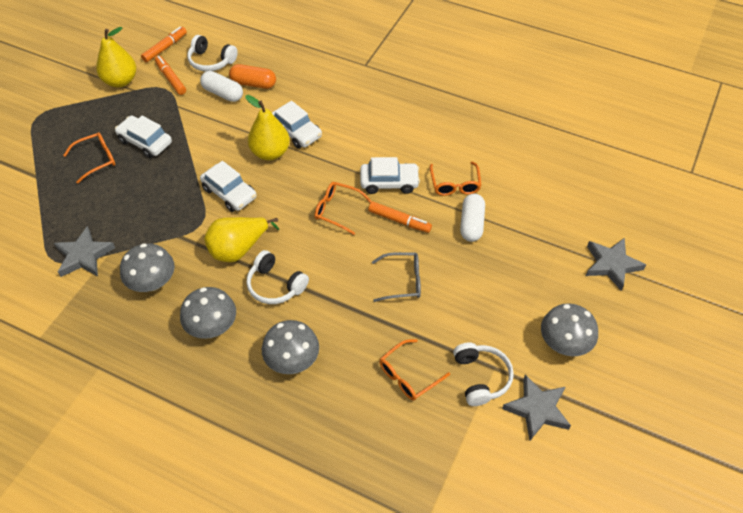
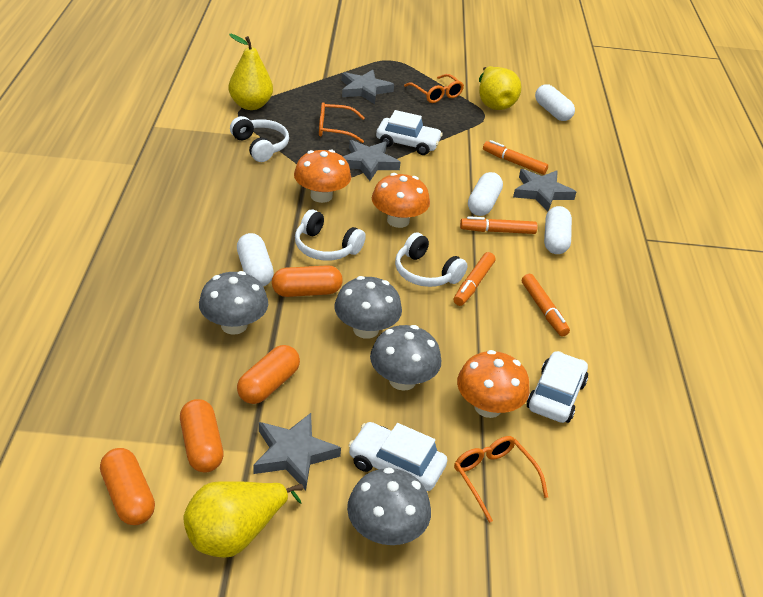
grey glasses: 1 -> 0
grey star: 3 -> 4
orange capsule: 1 -> 4
orange glasses: 4 -> 3
orange marker: 3 -> 4
orange mushroom: 0 -> 3
white capsule: 2 -> 4
white car: 4 -> 3

